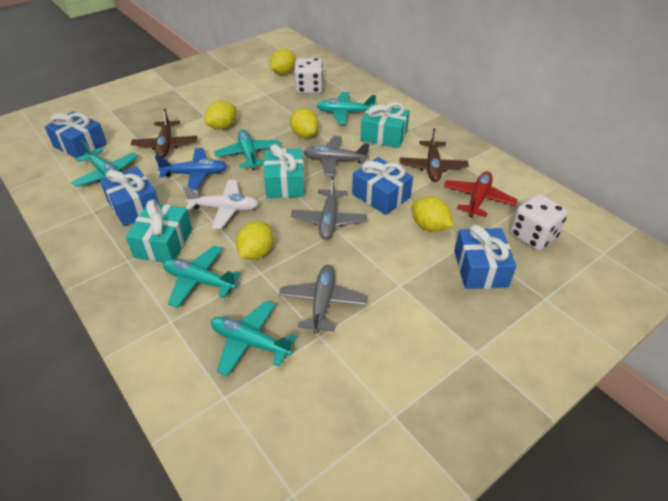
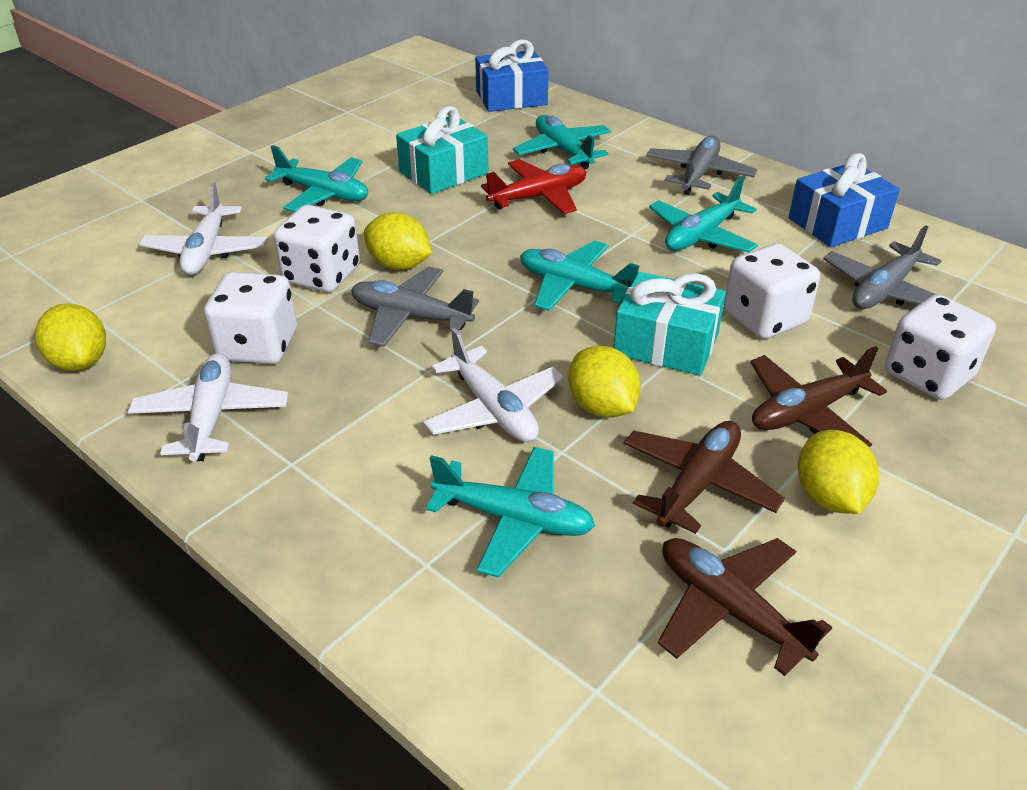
blue gift: 4 -> 2
blue plane: 1 -> 0
brown plane: 2 -> 3
turquoise gift: 3 -> 2
white dice: 2 -> 4
white plane: 1 -> 3
yellow lemon: 5 -> 4

